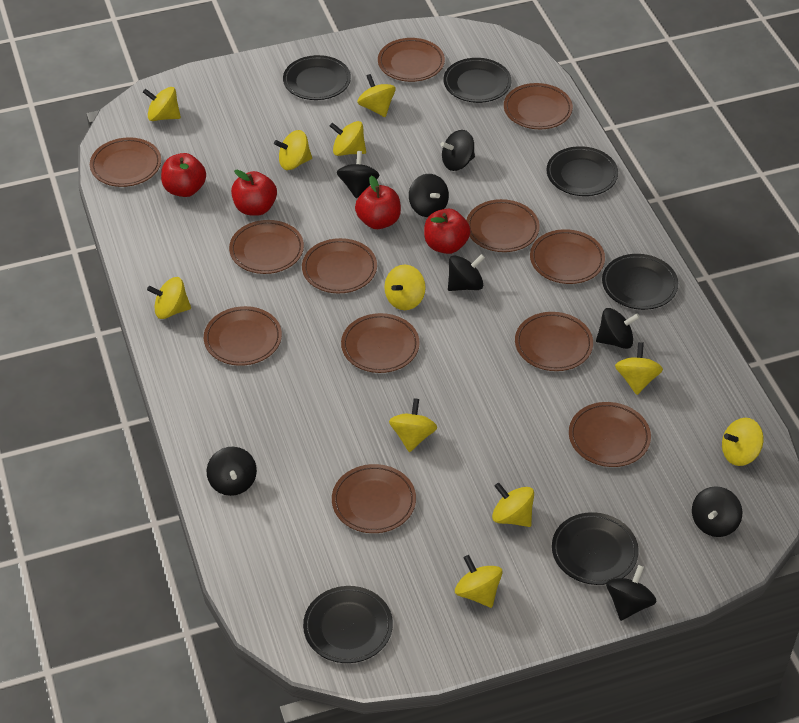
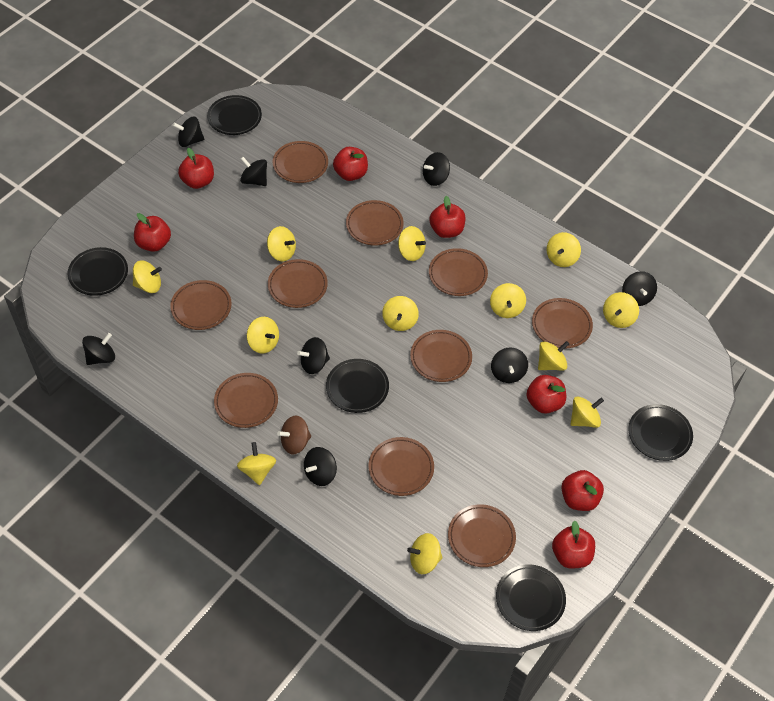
black plate: 6 -> 5
brown plate: 12 -> 10
brown spinning top: 0 -> 1
red apple: 4 -> 7
yellow spinning top: 11 -> 12

